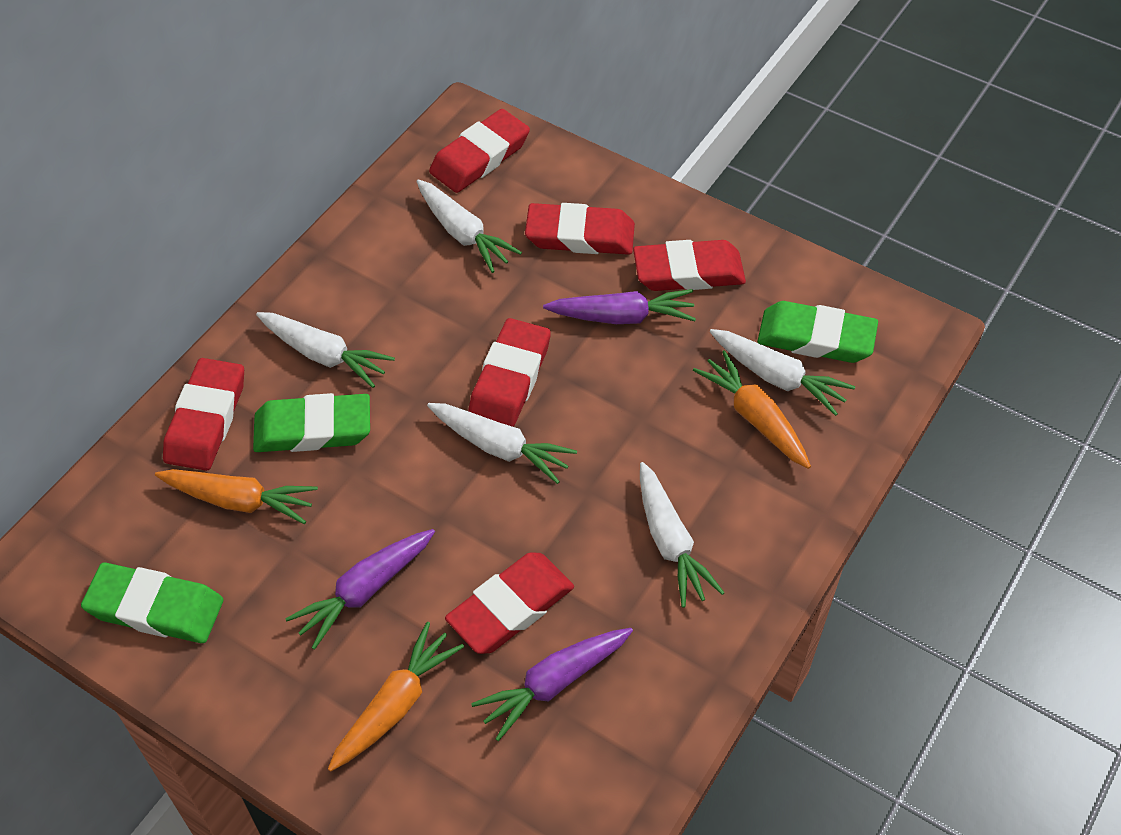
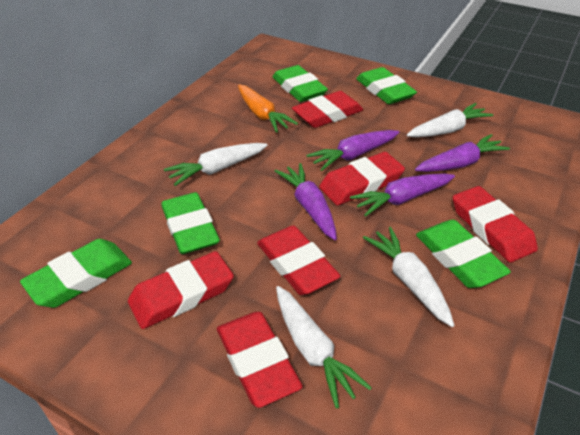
green eraser: 3 -> 5
orange carrot: 3 -> 1
purple carrot: 3 -> 4
white carrot: 5 -> 4

